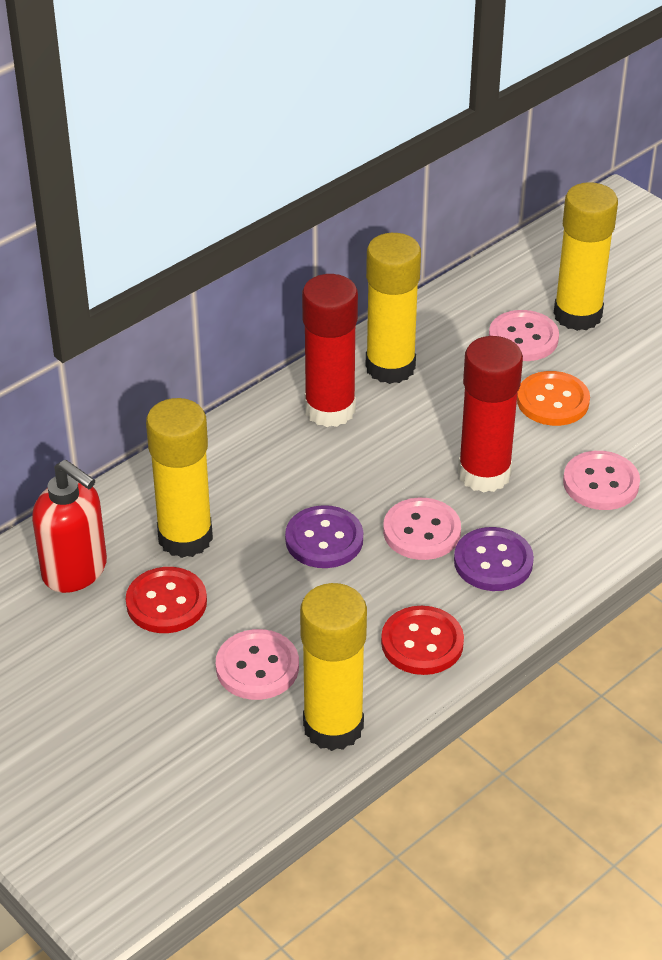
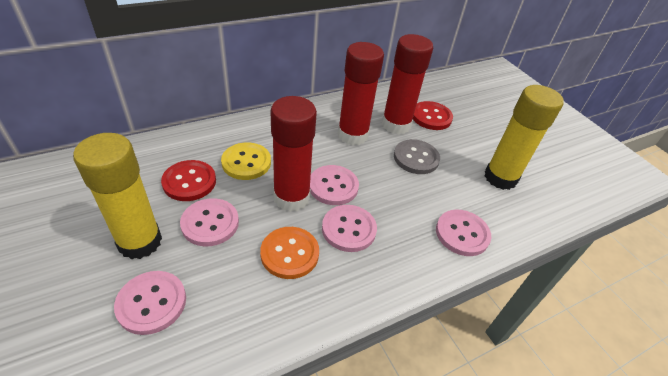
grey button: 0 -> 1
pink button: 4 -> 5
purple button: 2 -> 0
red glue stick: 2 -> 3
red soap dispenser: 1 -> 0
yellow button: 0 -> 1
yellow glue stick: 4 -> 2

